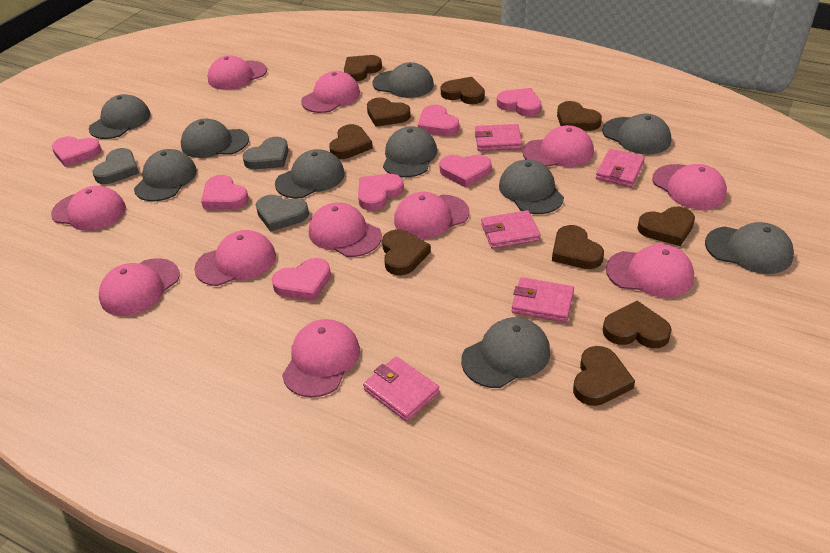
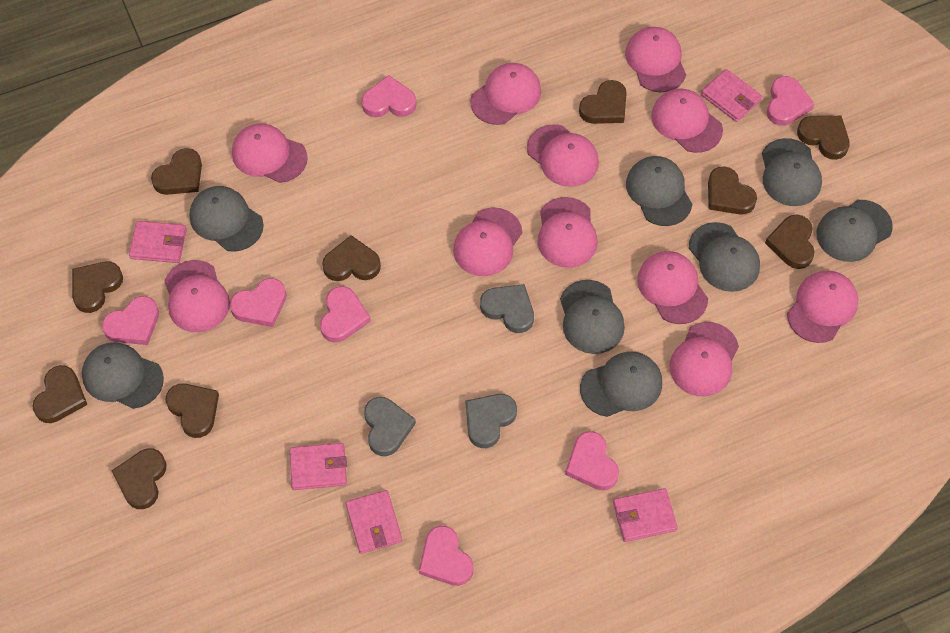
grey cap: 10 -> 8

